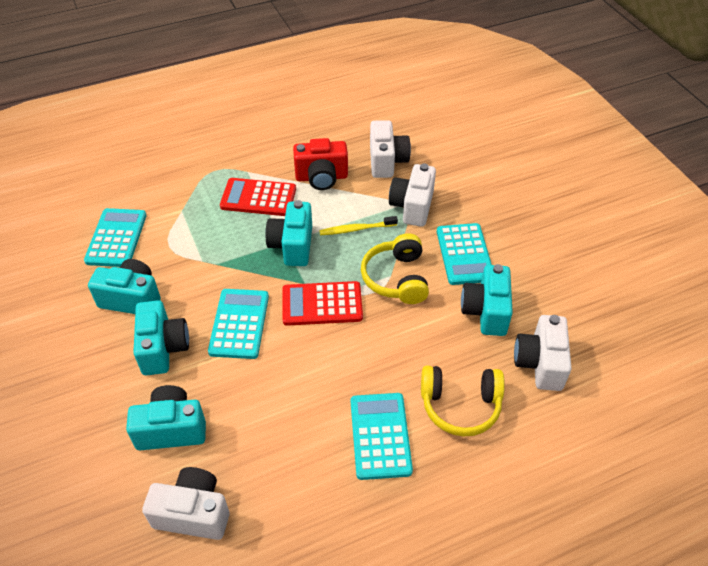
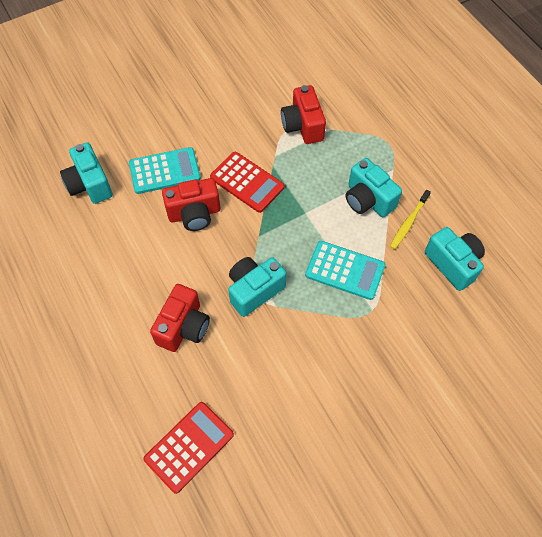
red camera: 1 -> 3
turquoise calculator: 4 -> 2
turquoise camera: 5 -> 4
white camera: 4 -> 0
yellow headphones: 2 -> 0

